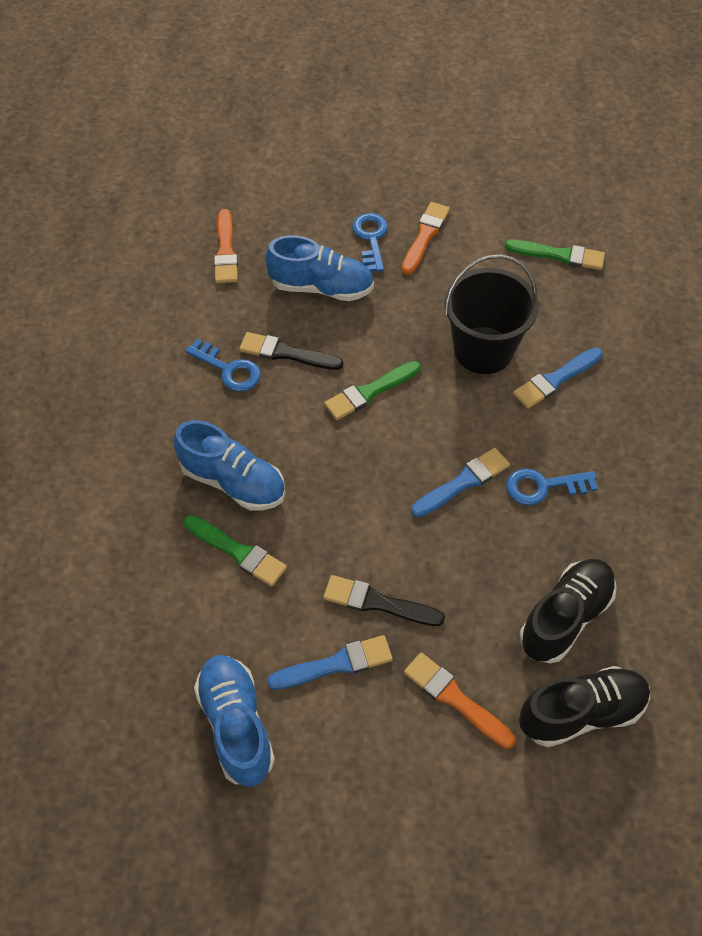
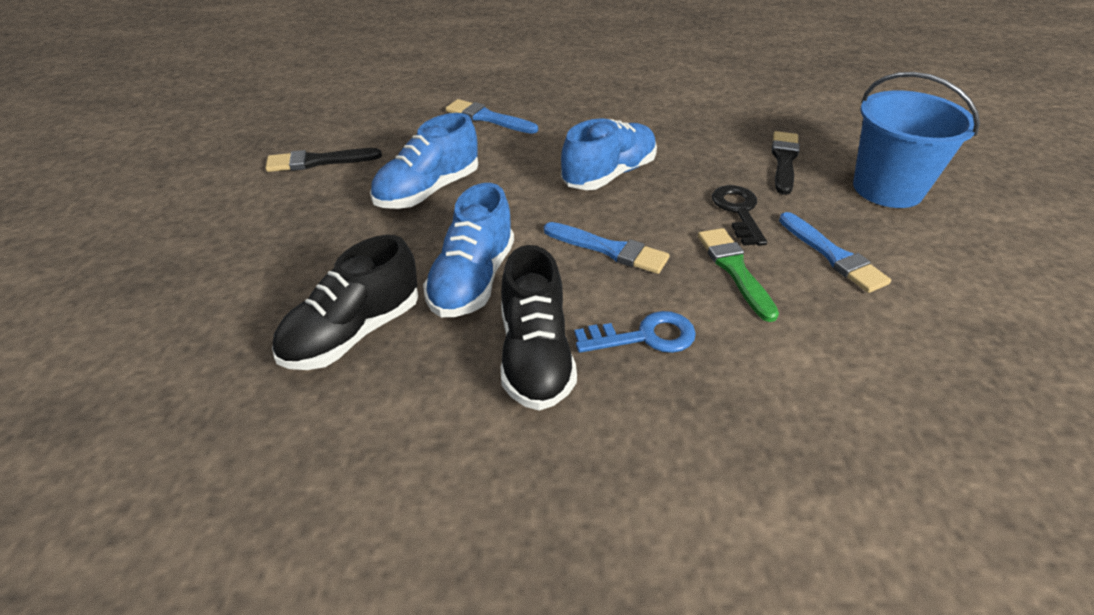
black bucket: 1 -> 0
black key: 0 -> 1
blue bucket: 0 -> 1
blue key: 3 -> 1
green brush: 3 -> 1
orange brush: 3 -> 0

